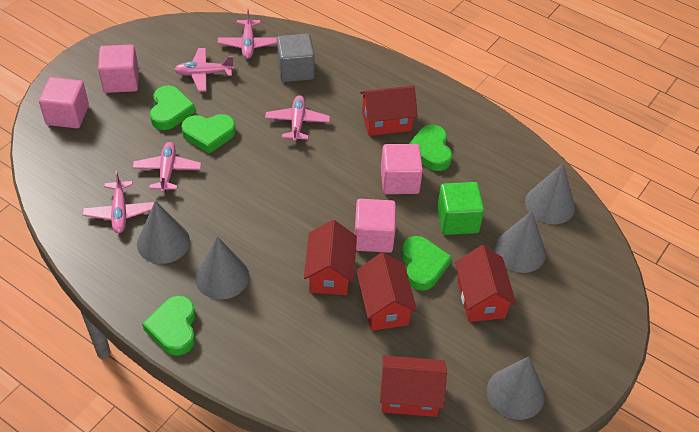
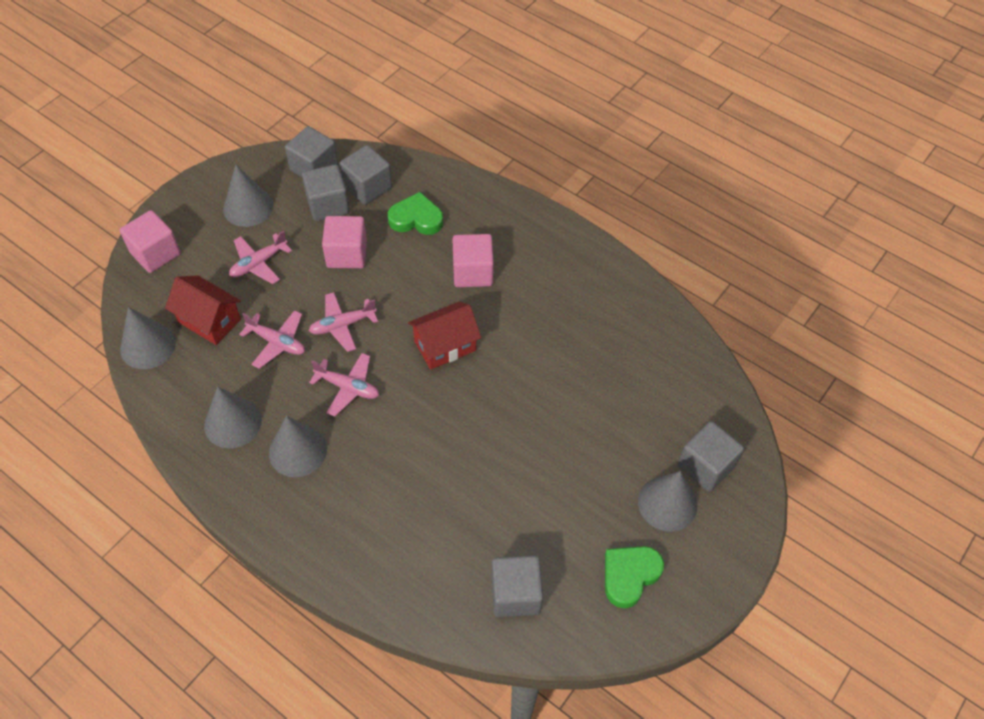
green cube: 1 -> 0
green heart: 5 -> 2
grey cube: 1 -> 5
pink cube: 4 -> 3
pink plane: 5 -> 4
red house: 5 -> 2

